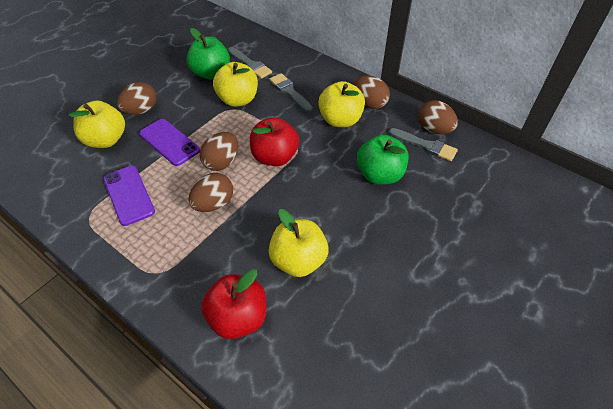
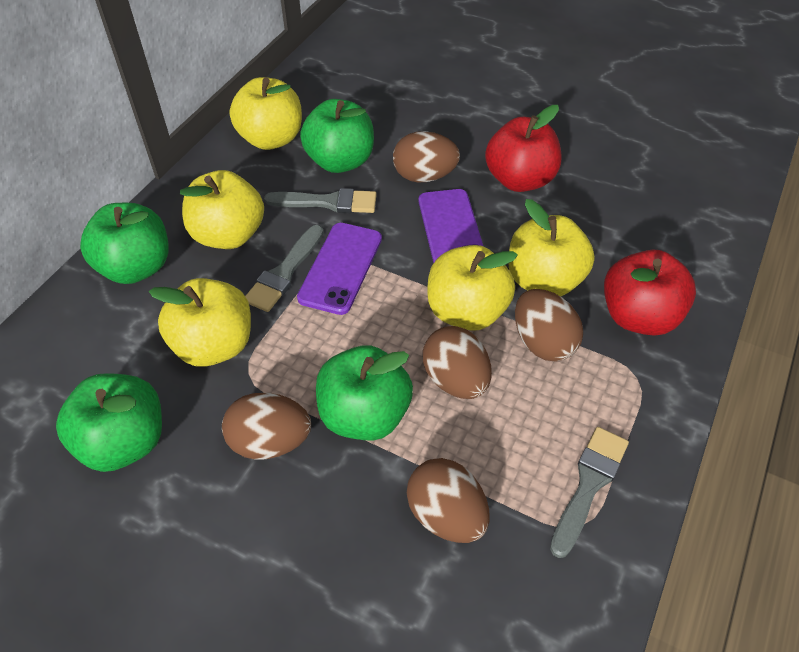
green apple: 2 -> 4
yellow apple: 4 -> 5

